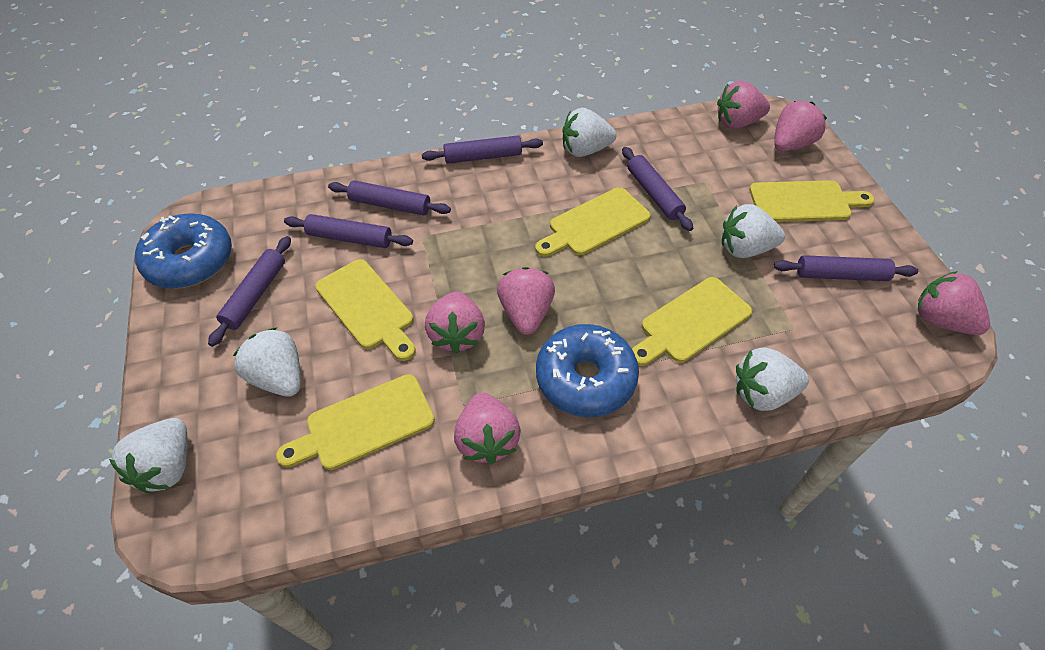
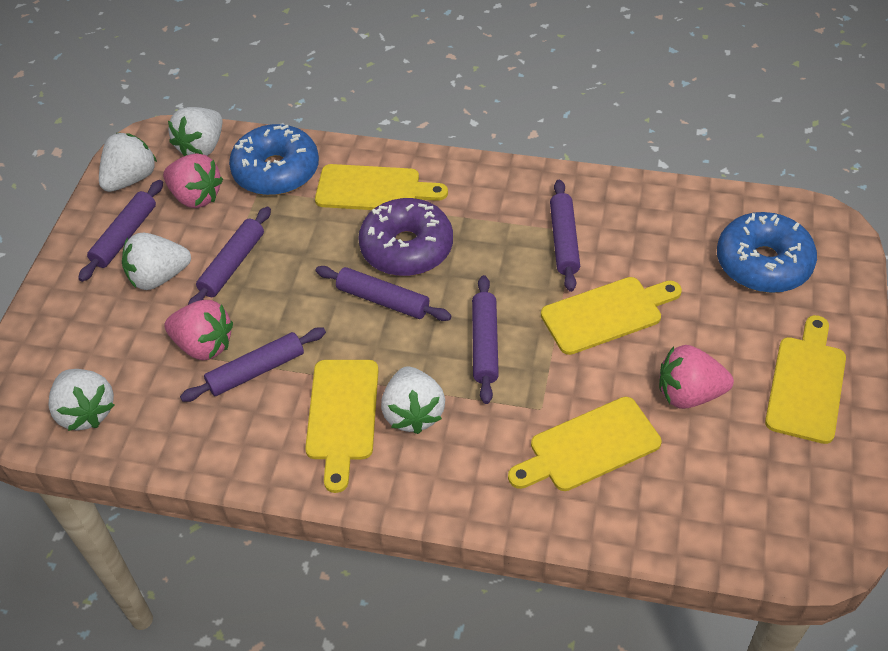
pink strawberry: 6 -> 3
purple donut: 0 -> 1

